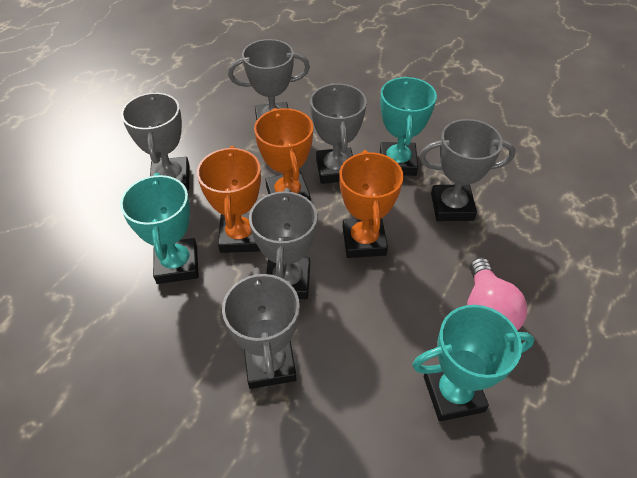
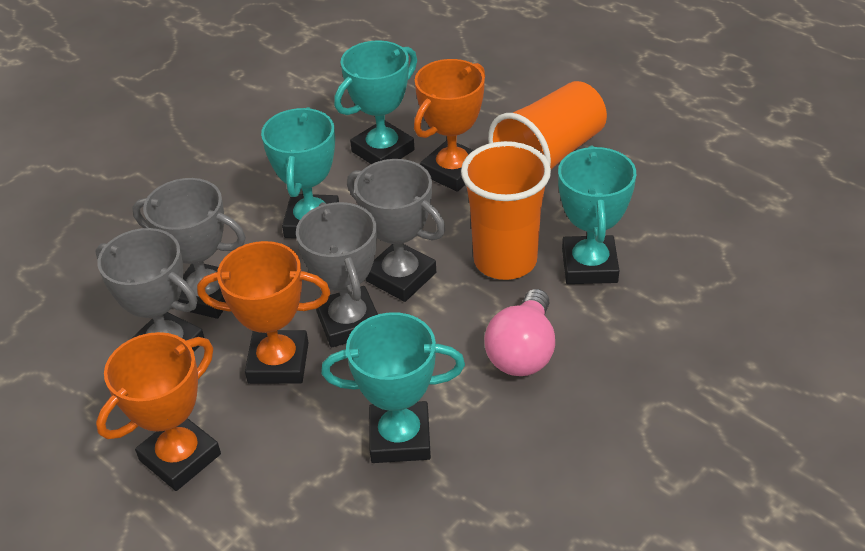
grey trophy: 6 -> 4
orange cup: 0 -> 2
turquoise trophy: 3 -> 4

